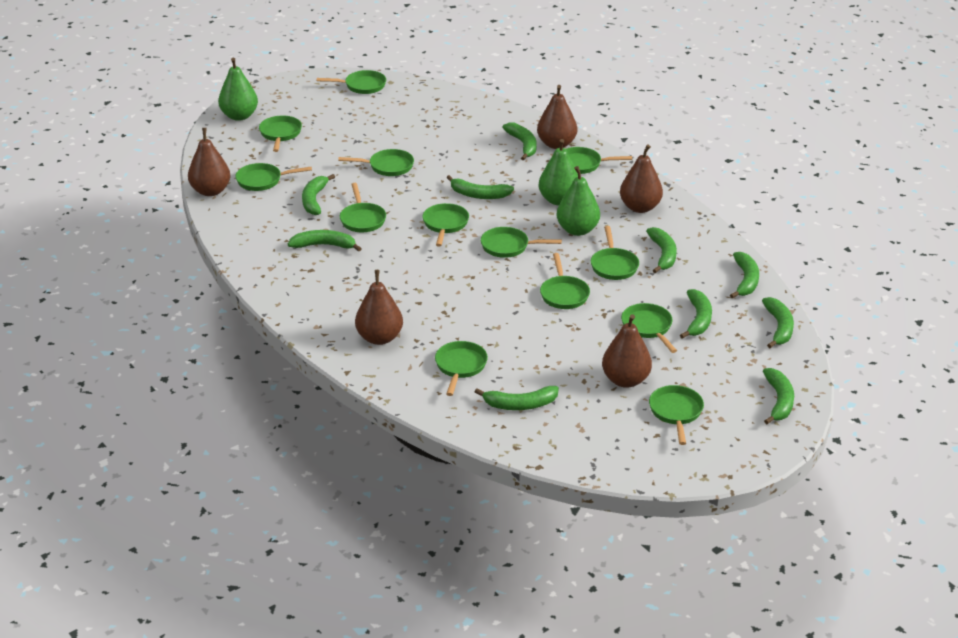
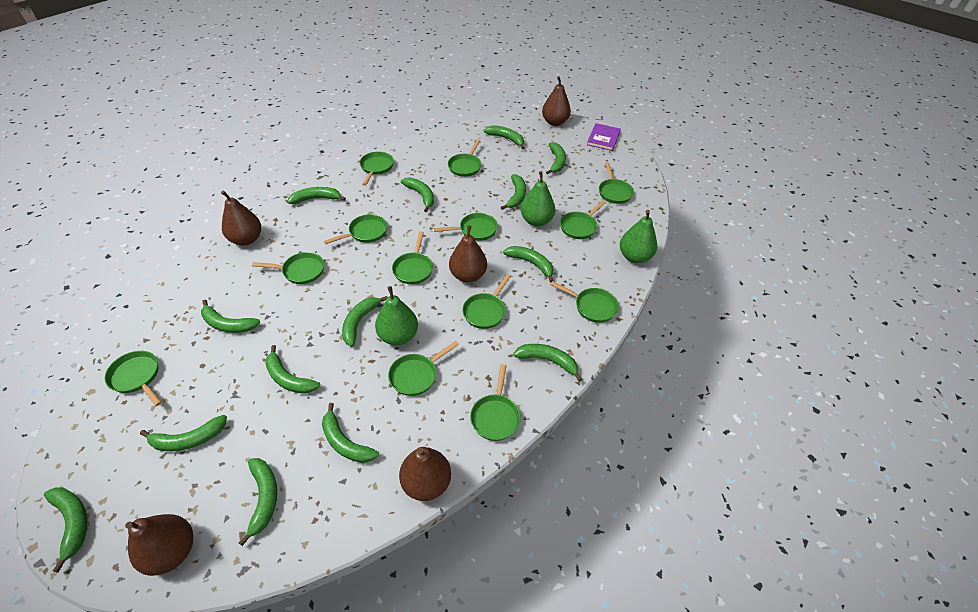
green banana: 10 -> 14
purple book: 0 -> 1

